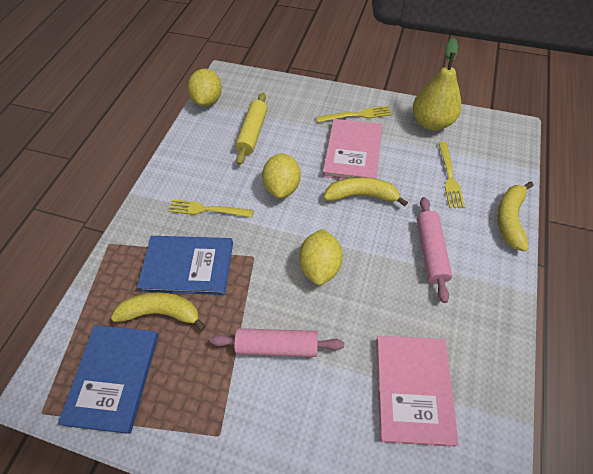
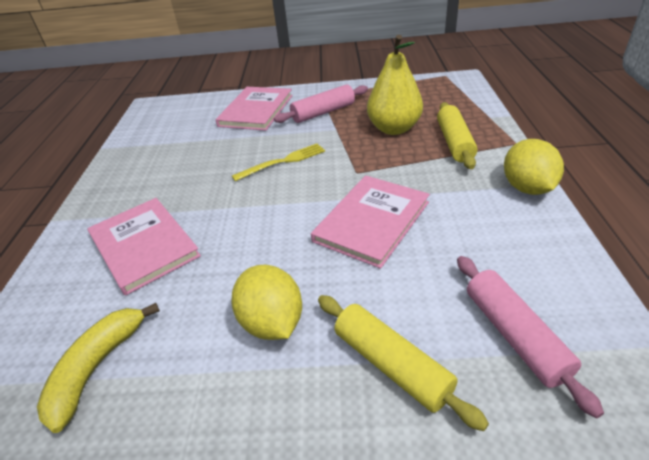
blue book: 2 -> 0
pink book: 2 -> 3
yellow banana: 3 -> 1
yellow fork: 3 -> 1
yellow lemon: 3 -> 2
yellow rolling pin: 1 -> 2

